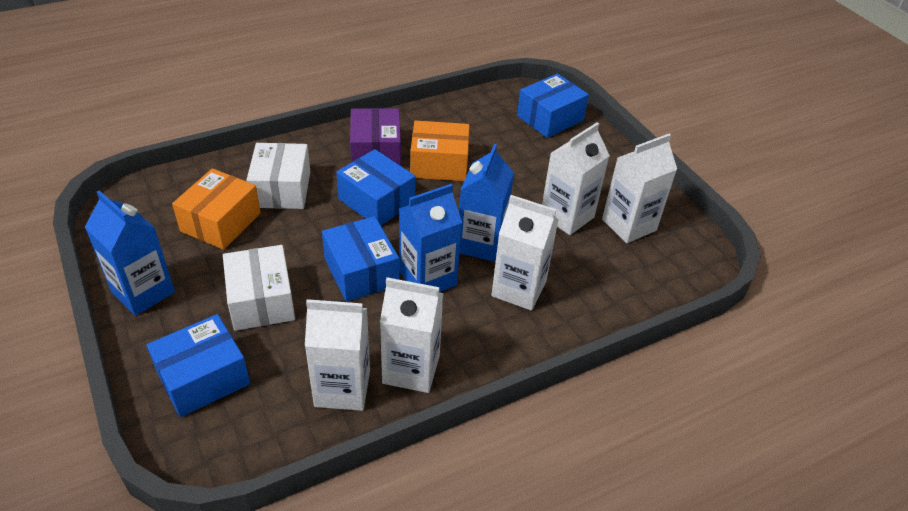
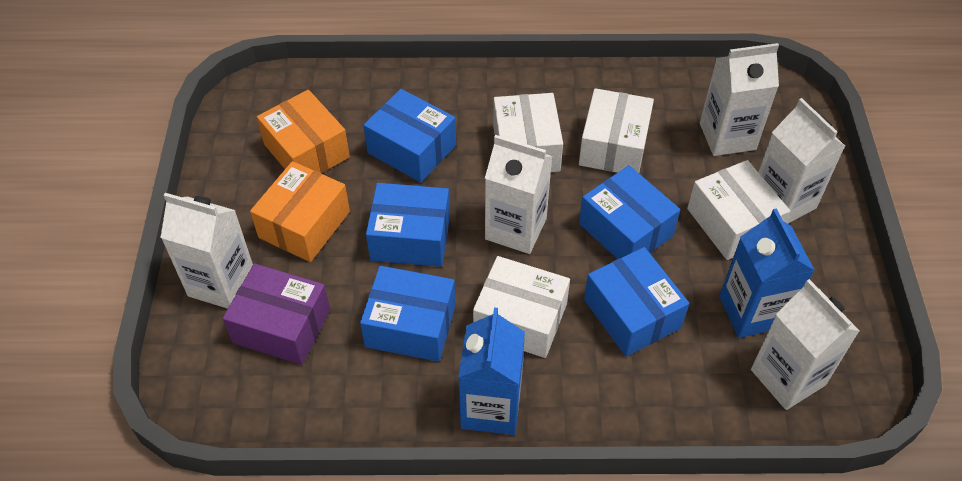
blue box: 4 -> 5
blue carton: 3 -> 2
white box: 2 -> 4

